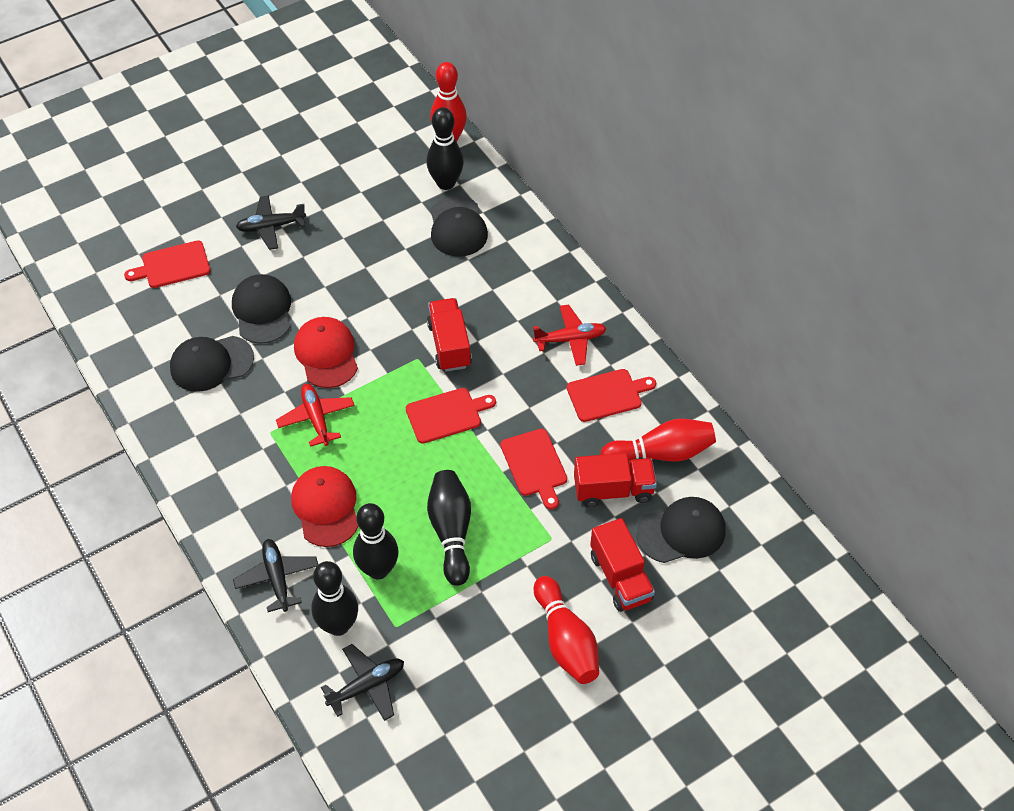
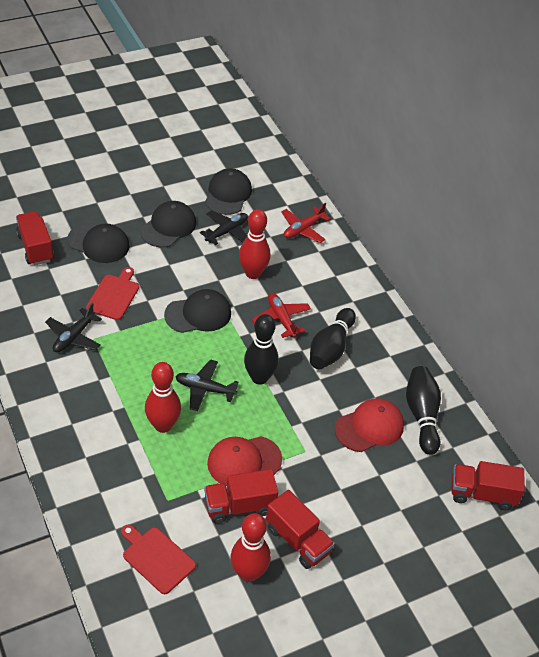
black bowling pin: 4 -> 3
red cutting board: 4 -> 2
red truck: 3 -> 4

